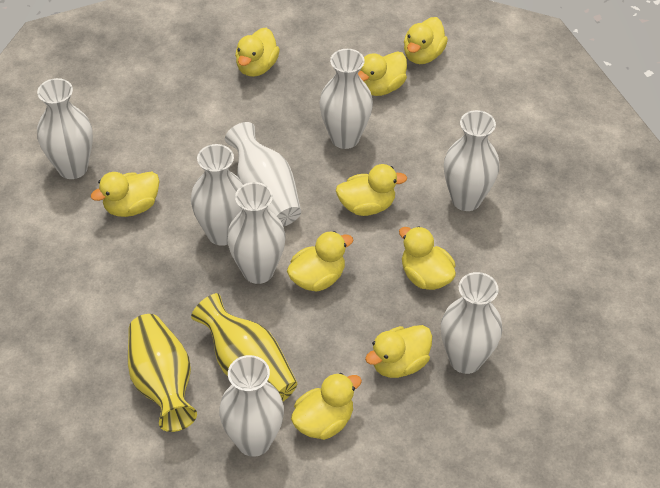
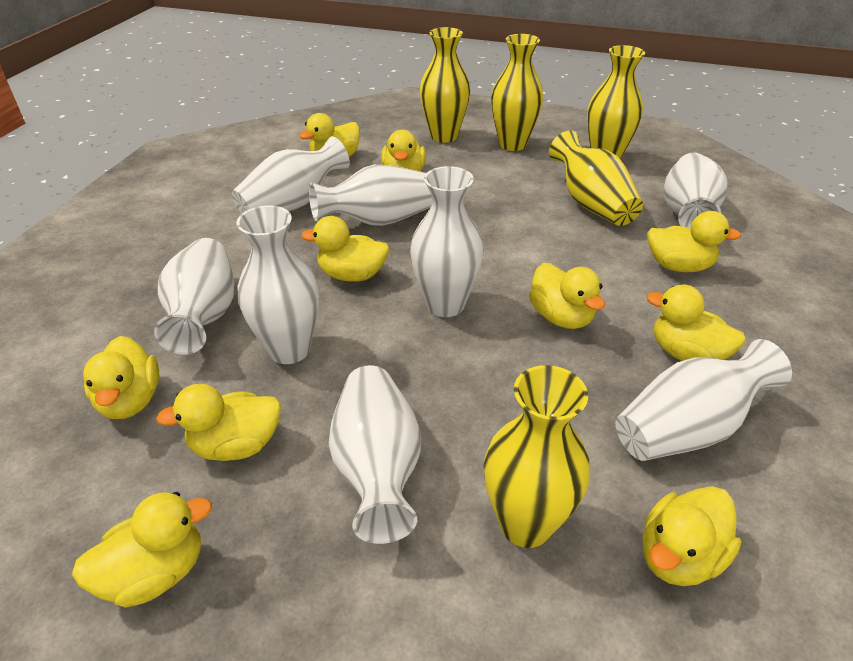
yellow duck: 9 -> 10
yellow vase: 2 -> 5

